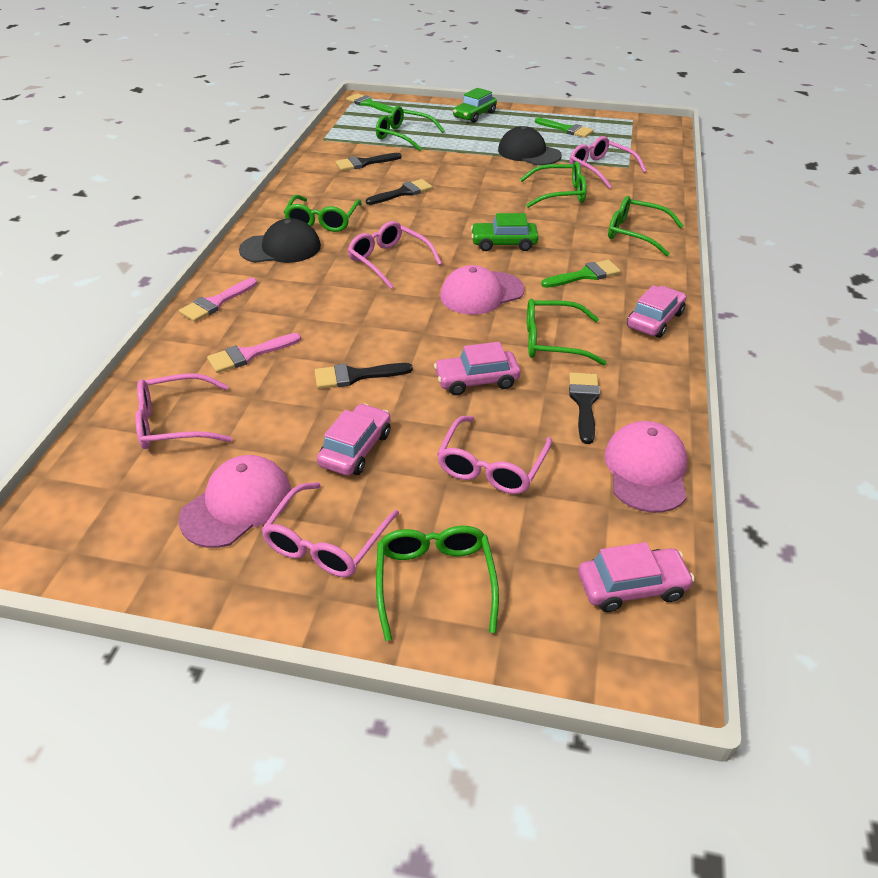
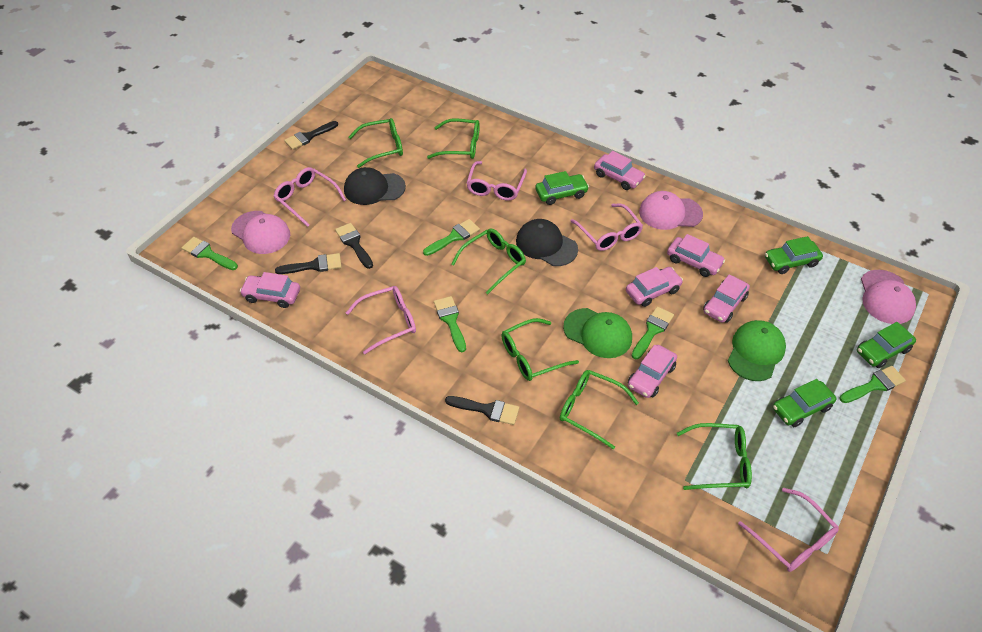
green brush: 3 -> 5
green cap: 0 -> 2
green car: 2 -> 4
pink brush: 2 -> 0
pink car: 4 -> 6

